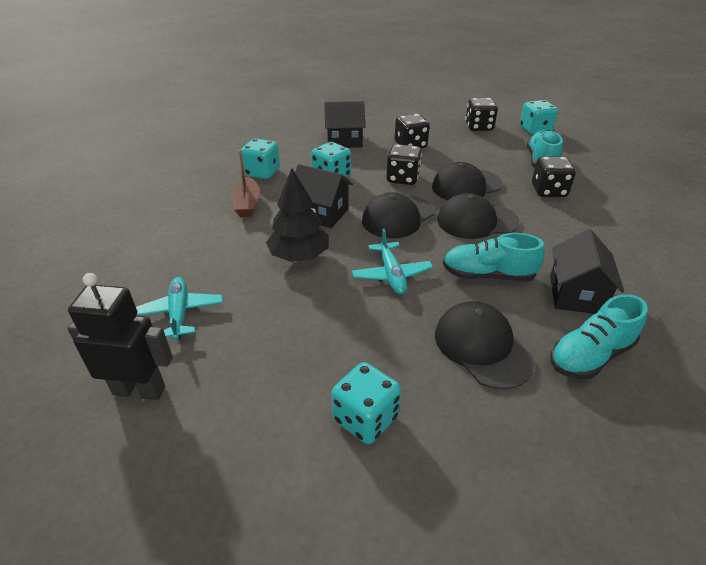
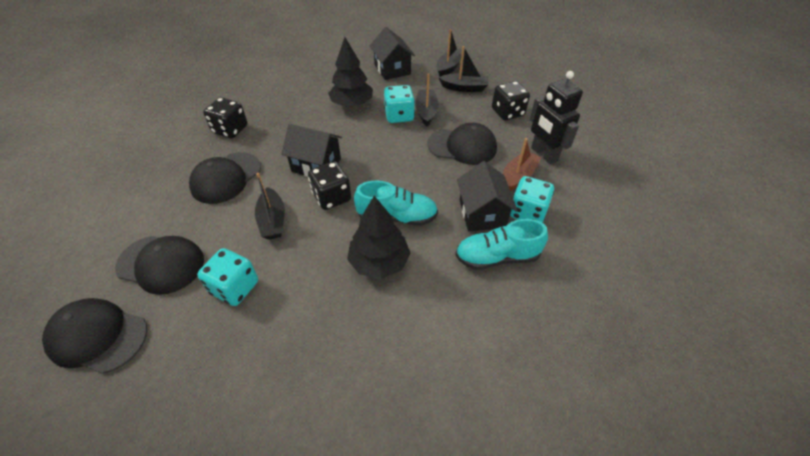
black boat: 0 -> 4
black dice: 4 -> 3
black tree: 1 -> 2
turquoise dice: 4 -> 3
turquoise plane: 2 -> 0
turquoise shoe: 3 -> 2

